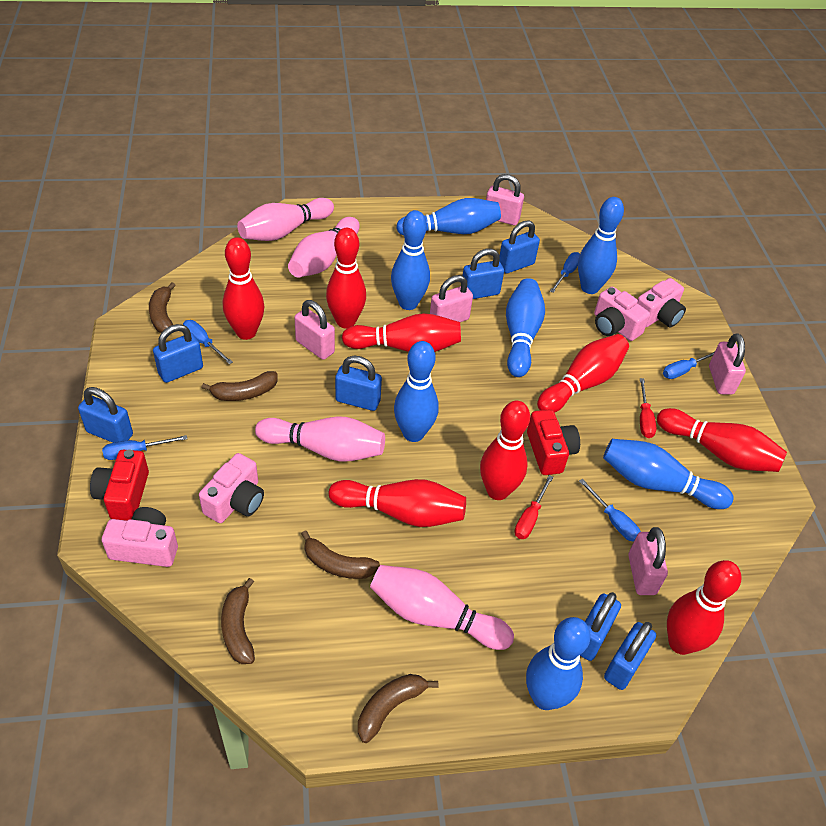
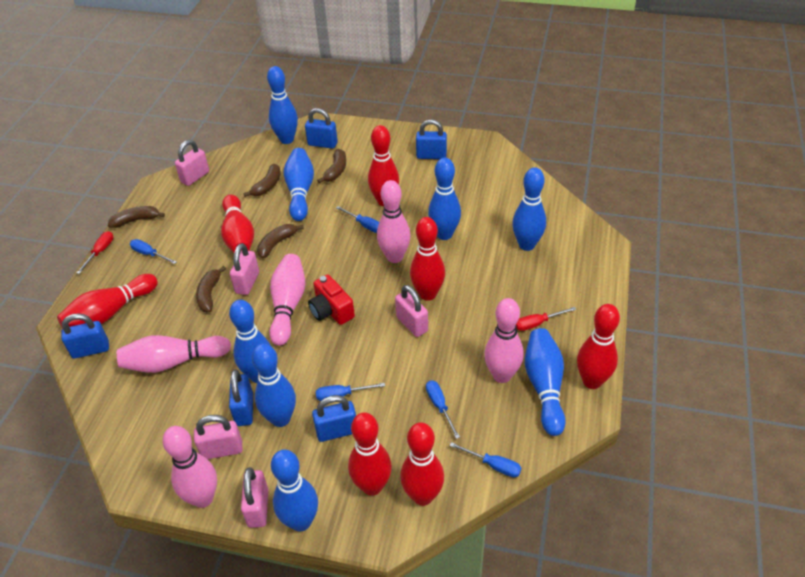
blue bowling pin: 7 -> 8
blue padlock: 7 -> 5
pink bowling pin: 4 -> 5
pink camera: 4 -> 0
red bowling pin: 8 -> 7
red camera: 2 -> 1

